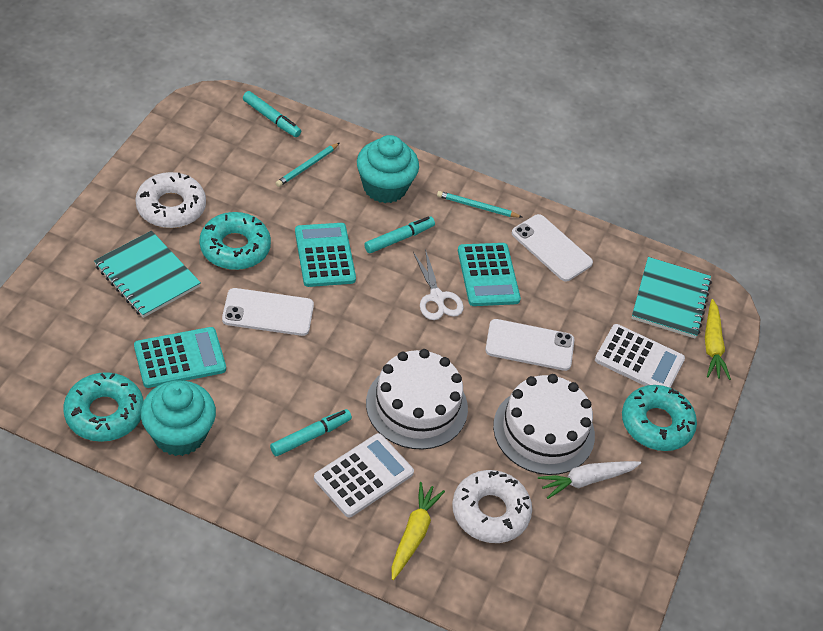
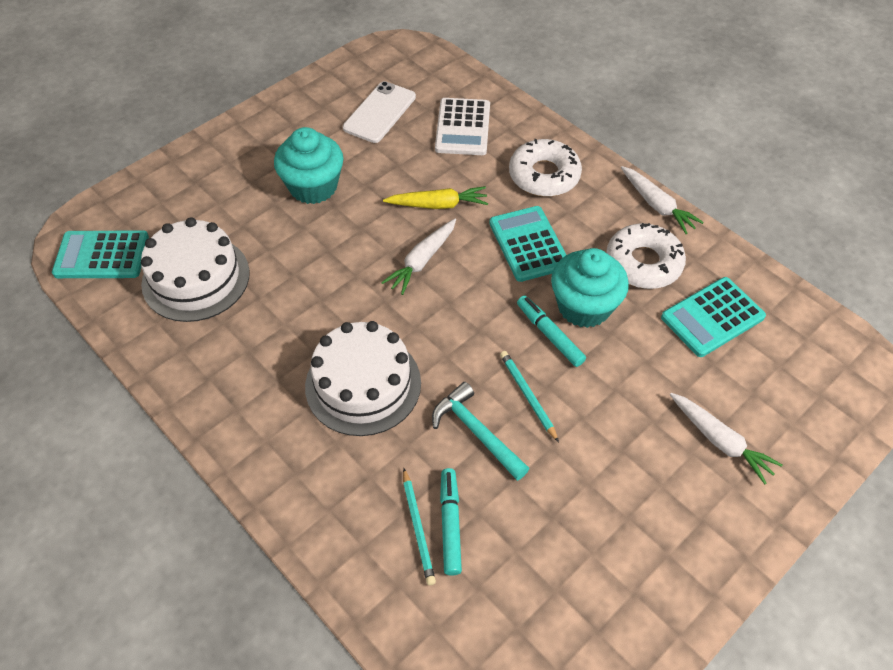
turquoise donut: 3 -> 0
turquoise hammer: 0 -> 1
turquoise marker: 3 -> 2
turquoise notebook: 2 -> 0
white calculator: 2 -> 1
white carrot: 1 -> 3
white phone: 3 -> 1
white scissors: 1 -> 0
yellow carrot: 2 -> 1

